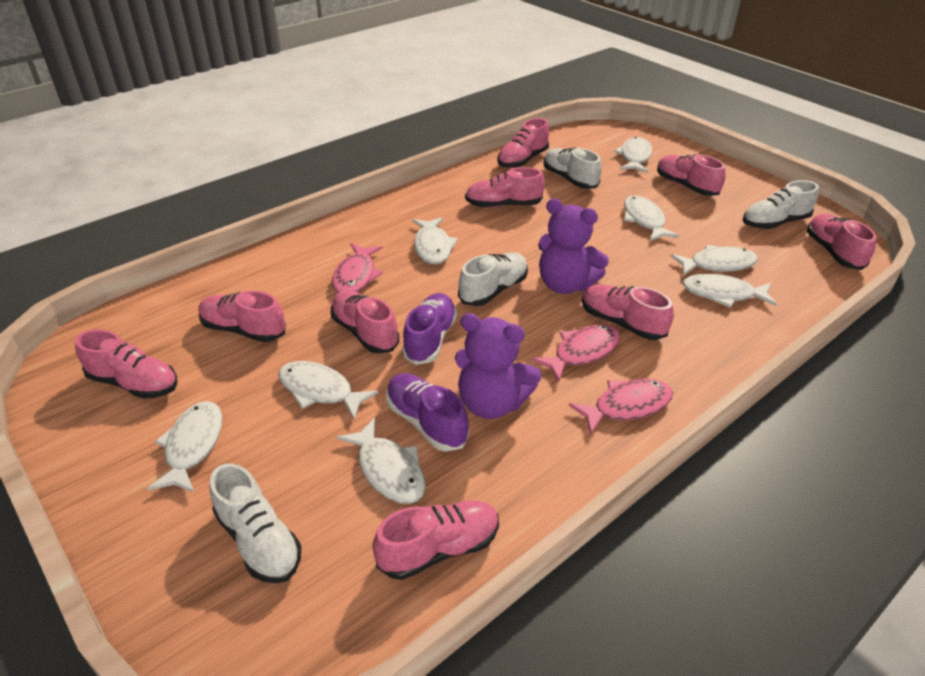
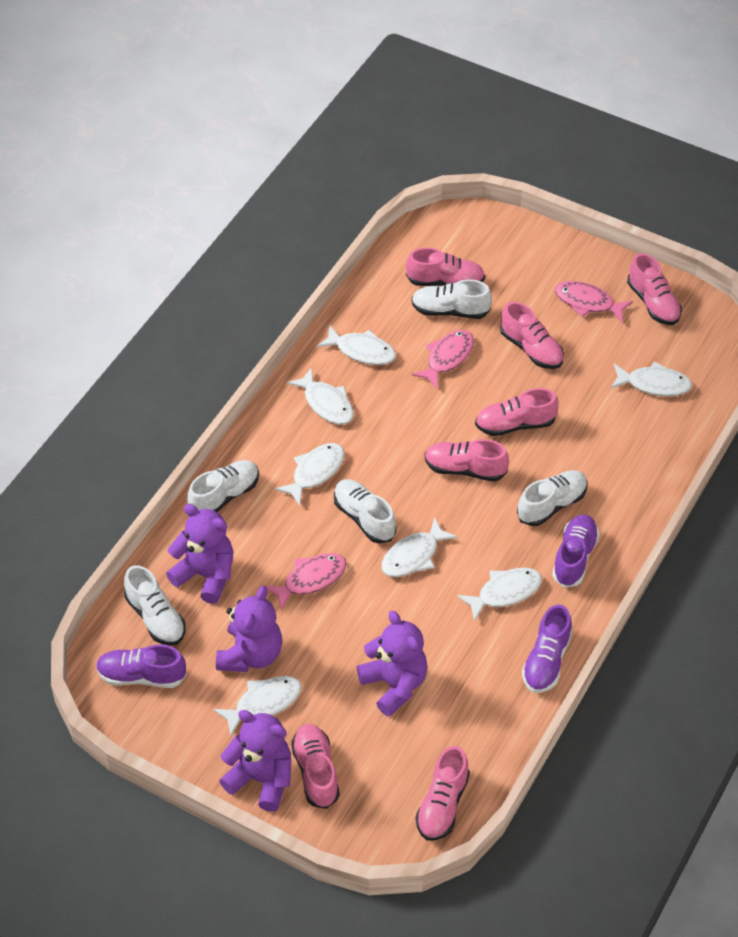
pink shoe: 9 -> 7
purple shoe: 2 -> 3
purple teddy bear: 2 -> 4
white fish: 8 -> 7
white shoe: 4 -> 5

